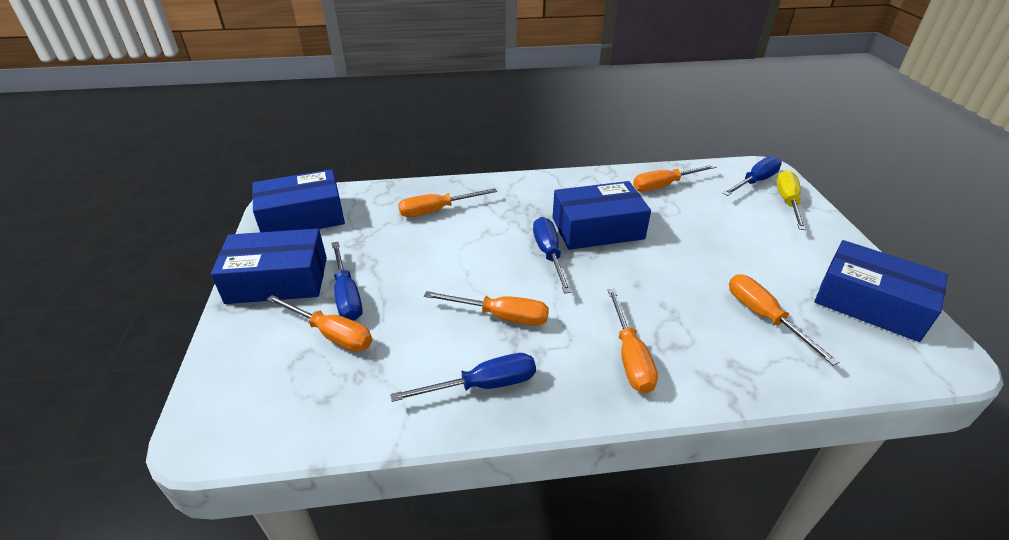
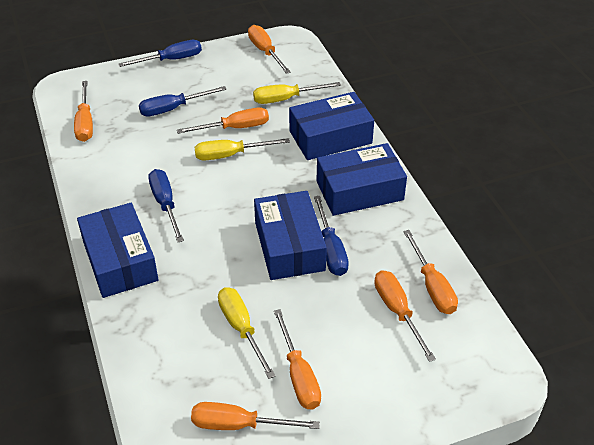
orange screwdriver: 6 -> 7
yellow screwdriver: 1 -> 3

